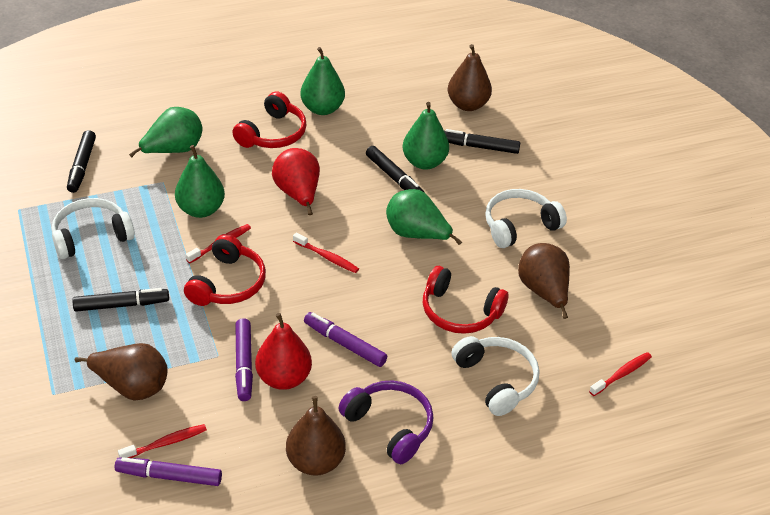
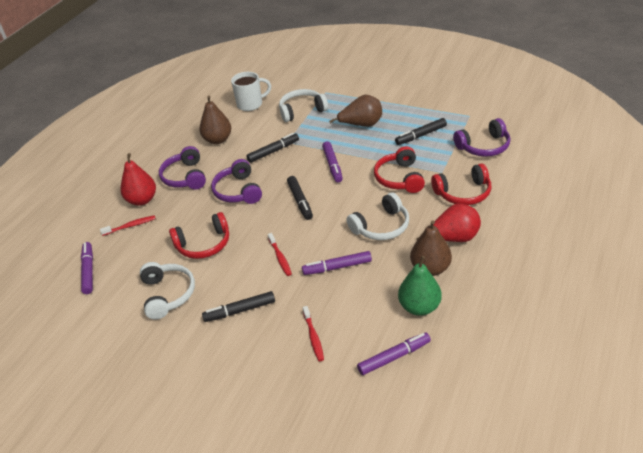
brown pear: 4 -> 3
green pear: 5 -> 1
purple headphones: 1 -> 3
purple marker: 3 -> 4
red toothbrush: 4 -> 3
white mug: 0 -> 1

